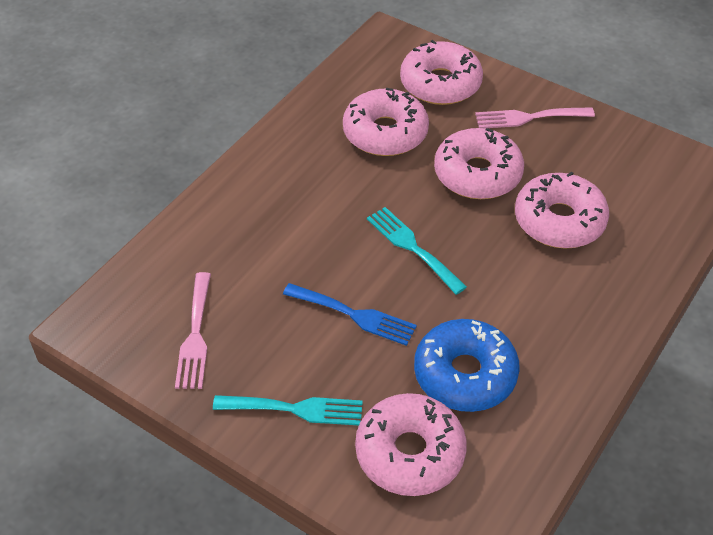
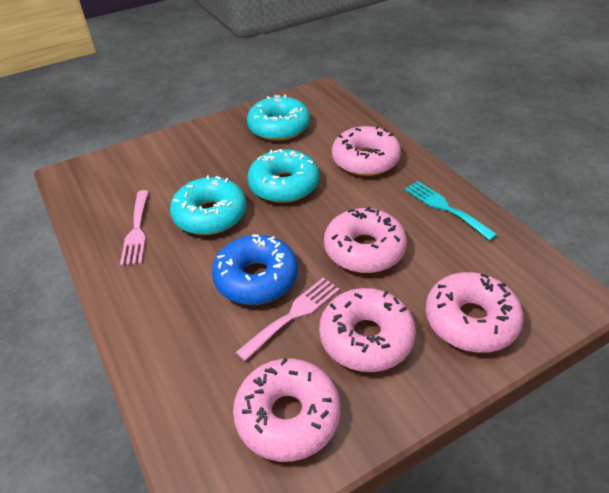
blue fork: 1 -> 0
turquoise donut: 0 -> 3
turquoise fork: 2 -> 1

